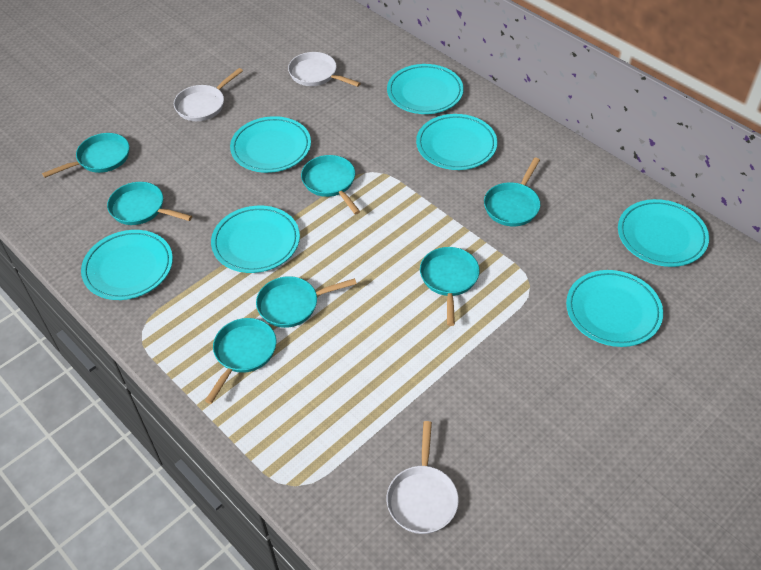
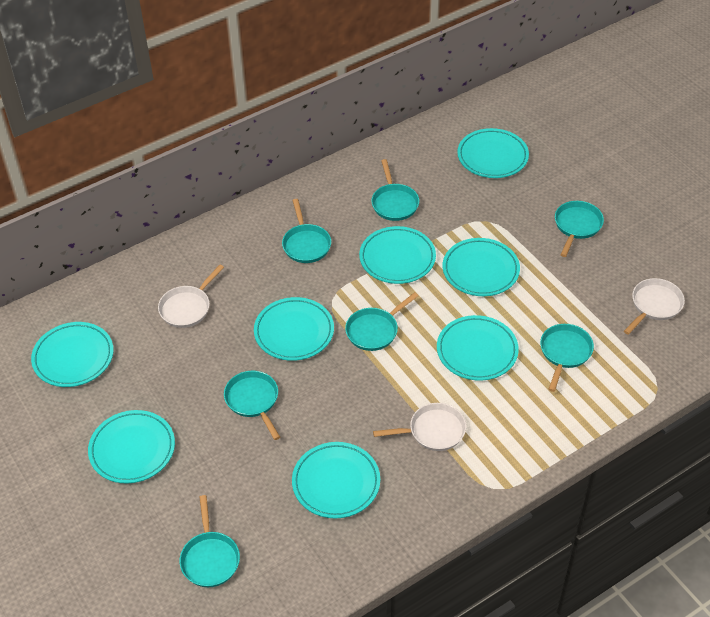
turquoise plate: 7 -> 8

